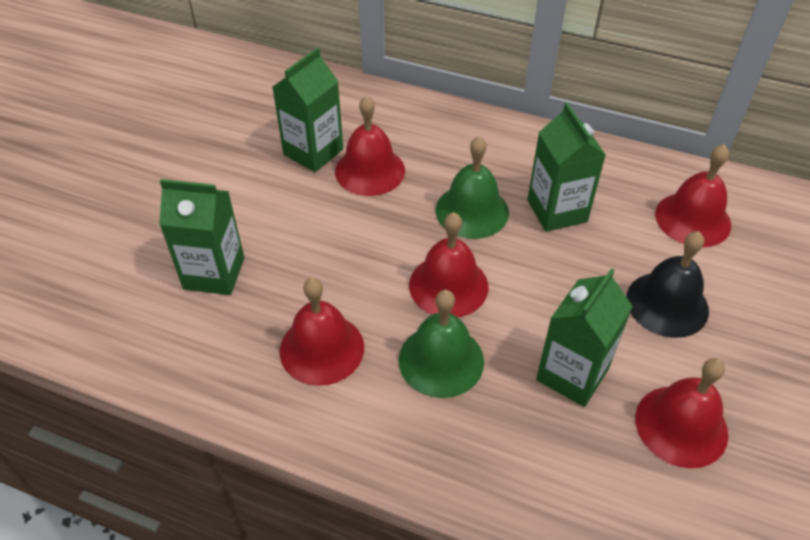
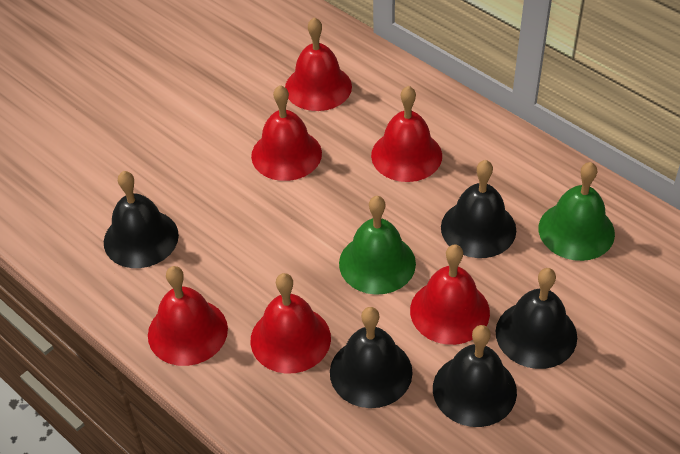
black bell: 1 -> 5
green carton: 4 -> 0
red bell: 5 -> 6

